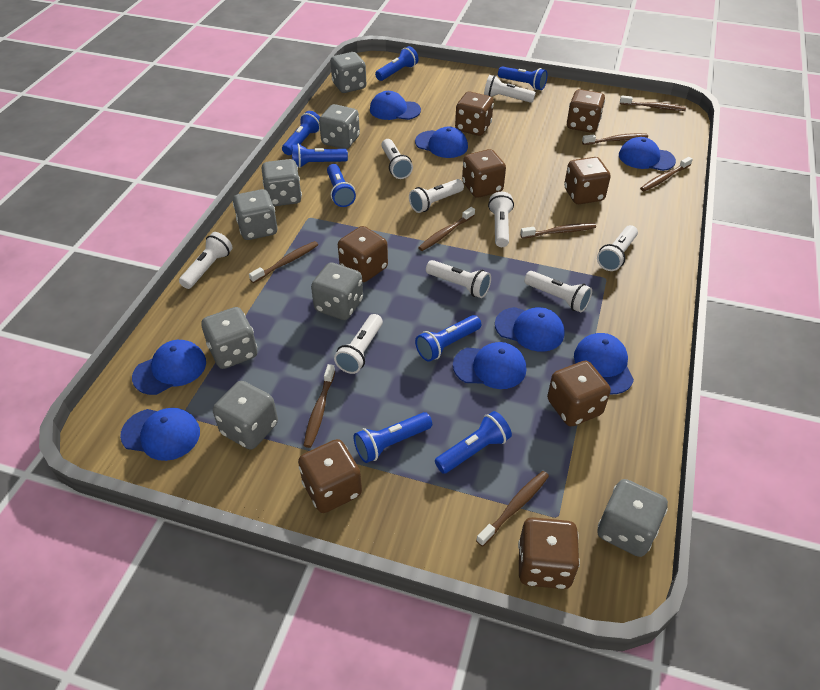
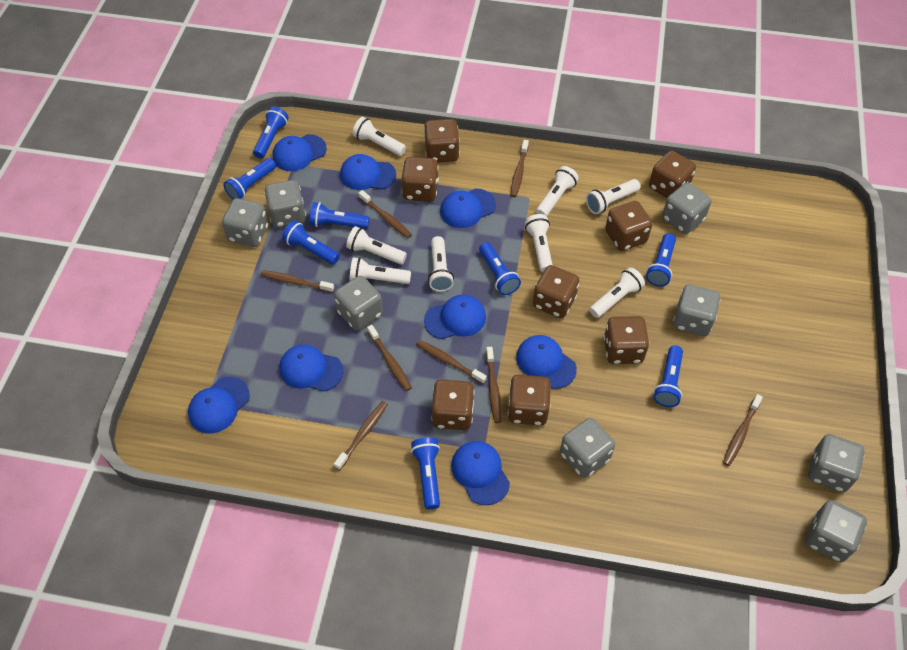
white flashlight: 9 -> 8

